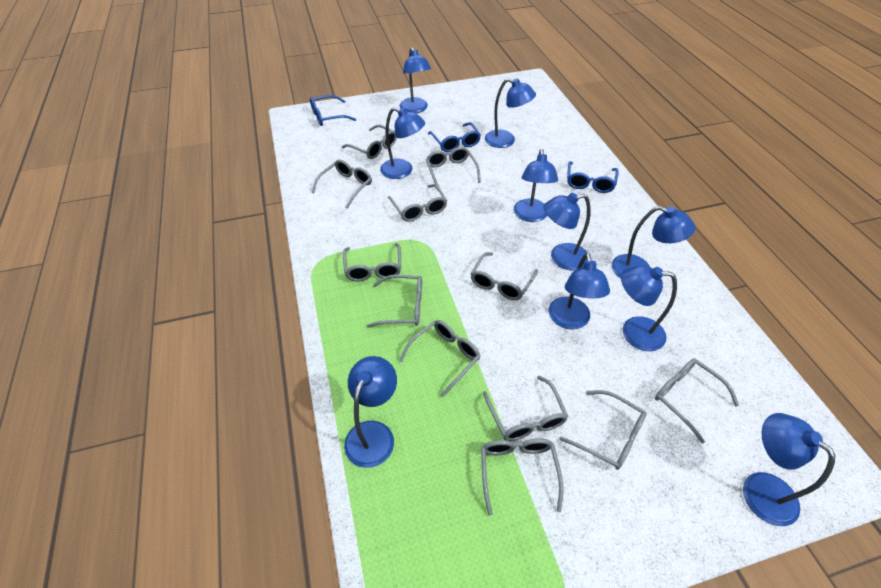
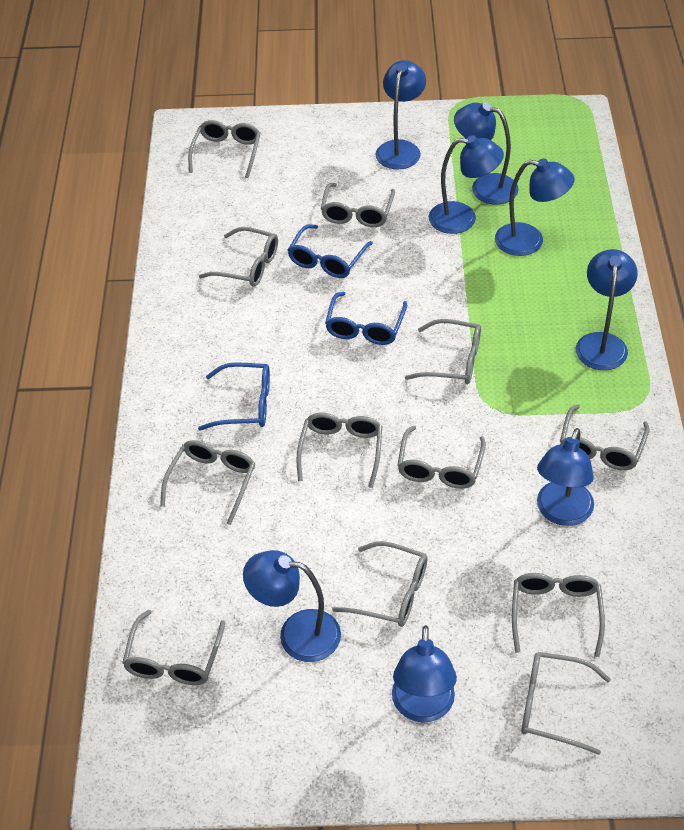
blue lamp: 10 -> 8

